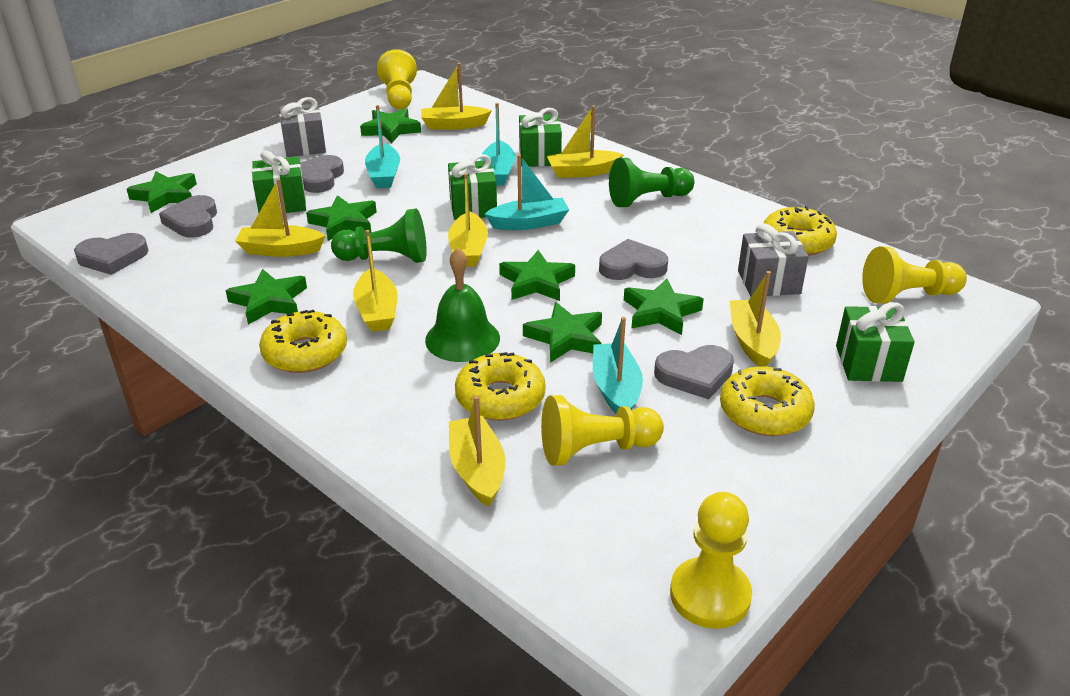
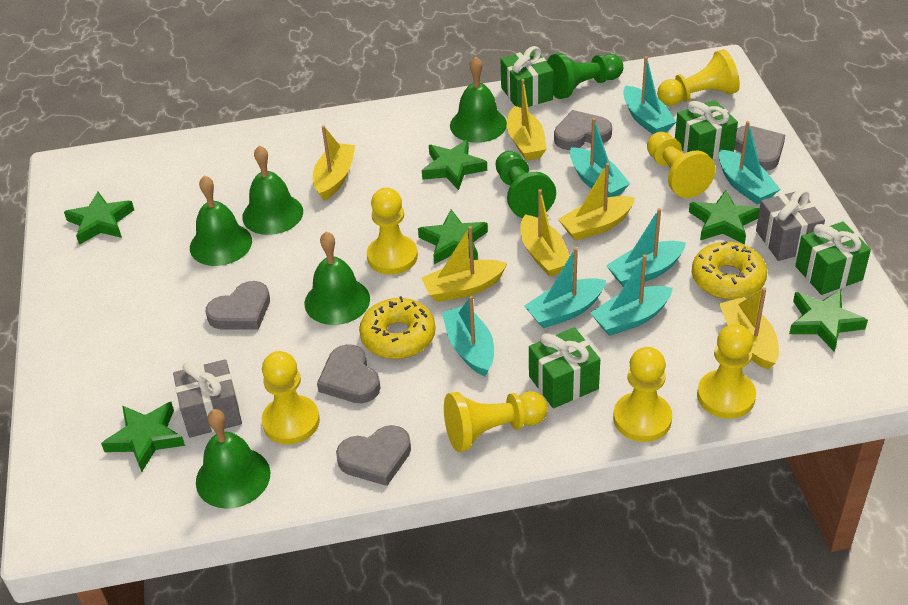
green bell: 1 -> 5
green star: 7 -> 6
turquoise boat: 4 -> 7
yellow boat: 7 -> 6
yellow donut: 4 -> 2
yellow pawn: 4 -> 7

